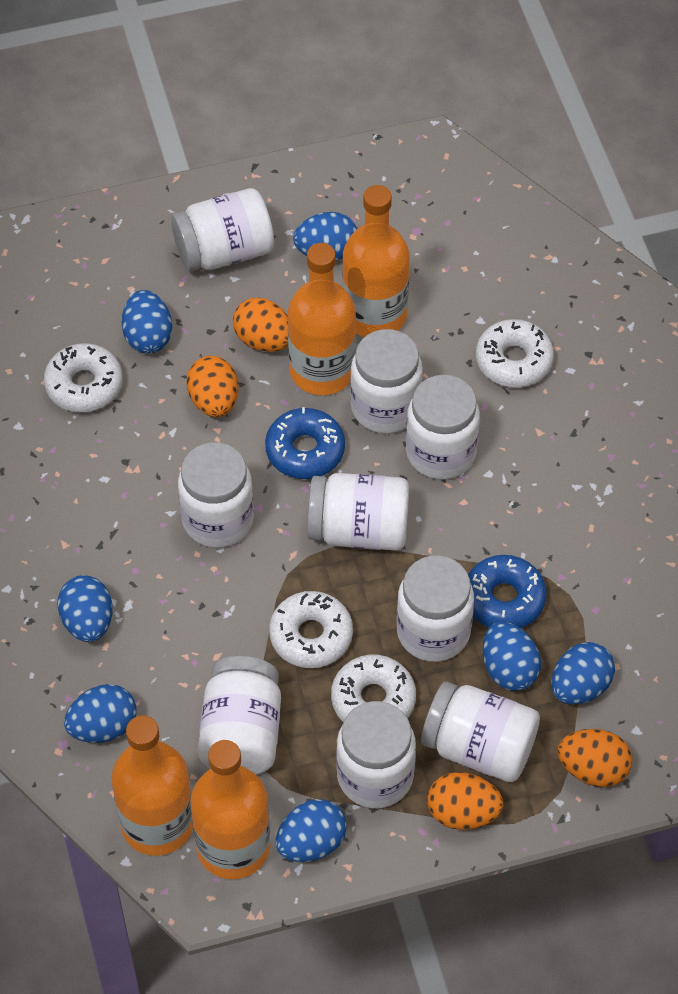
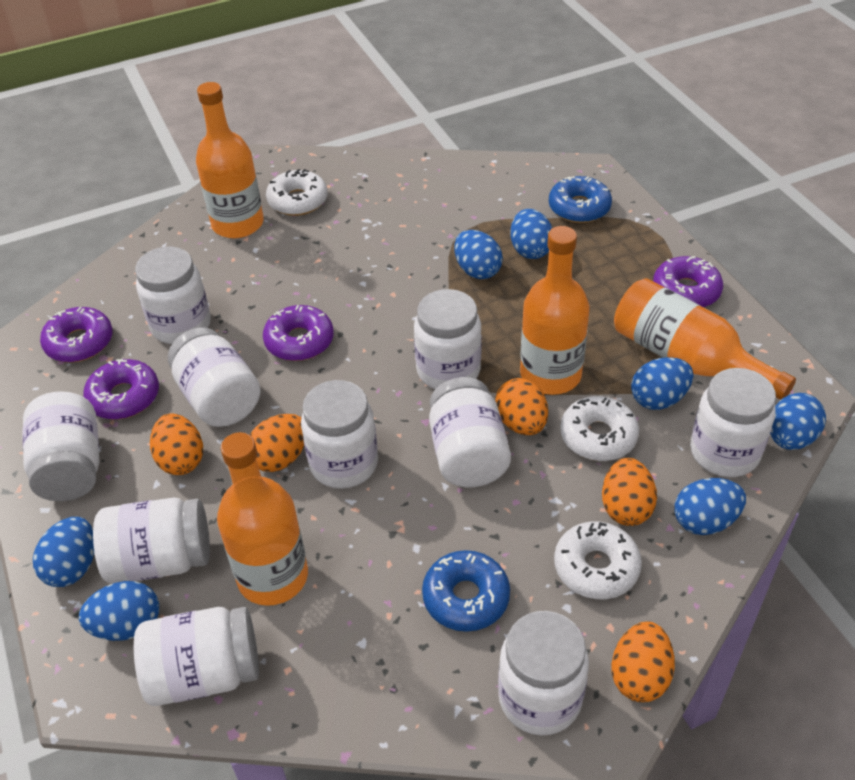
orange egg: 4 -> 5
purple donut: 0 -> 4
white donut: 4 -> 3
white jar: 9 -> 10

